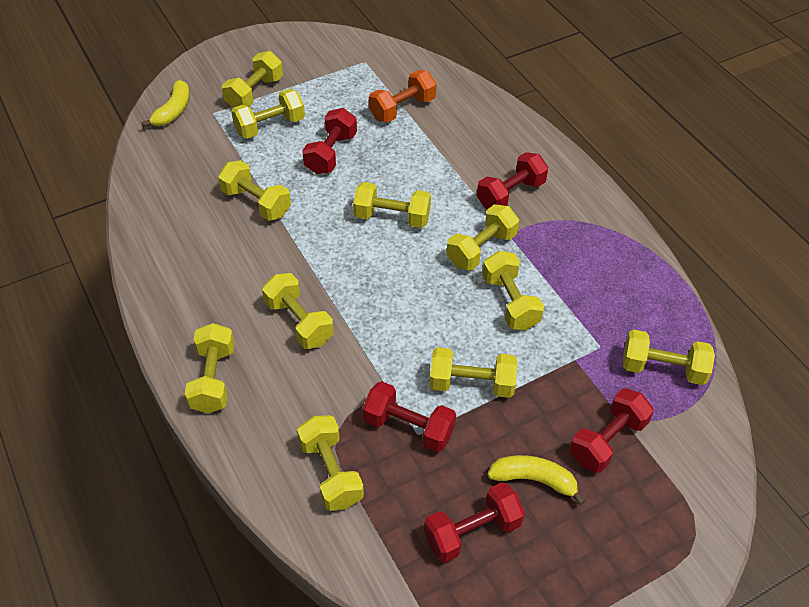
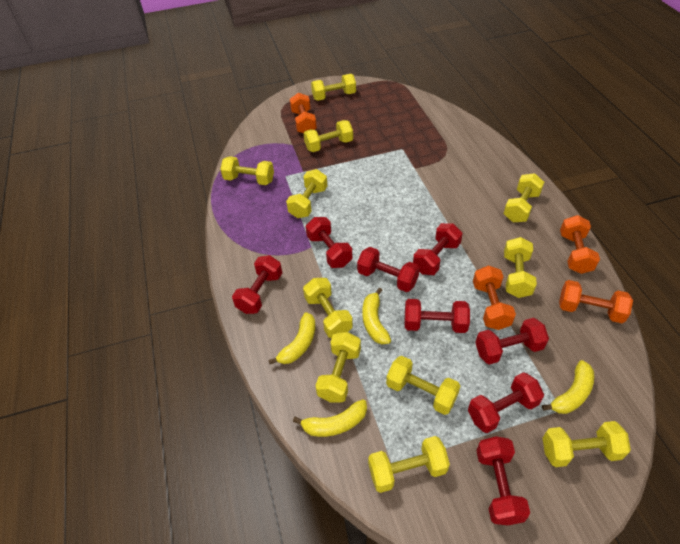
orange dumbbell: 1 -> 4
red dumbbell: 5 -> 8
yellow banana: 2 -> 4

